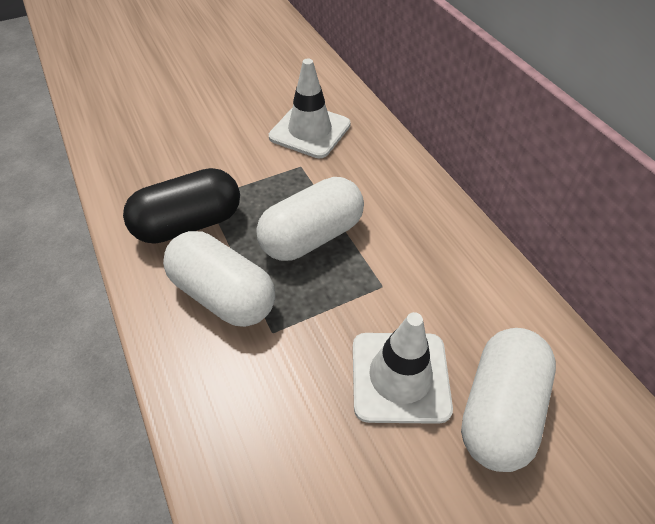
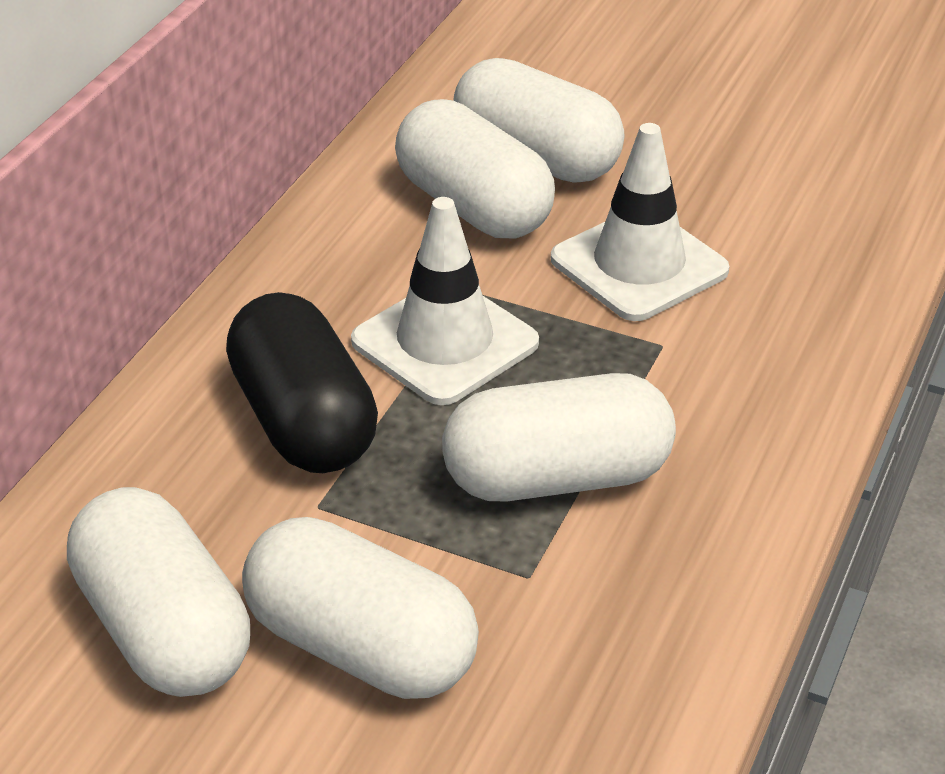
white capsule: 3 -> 5

